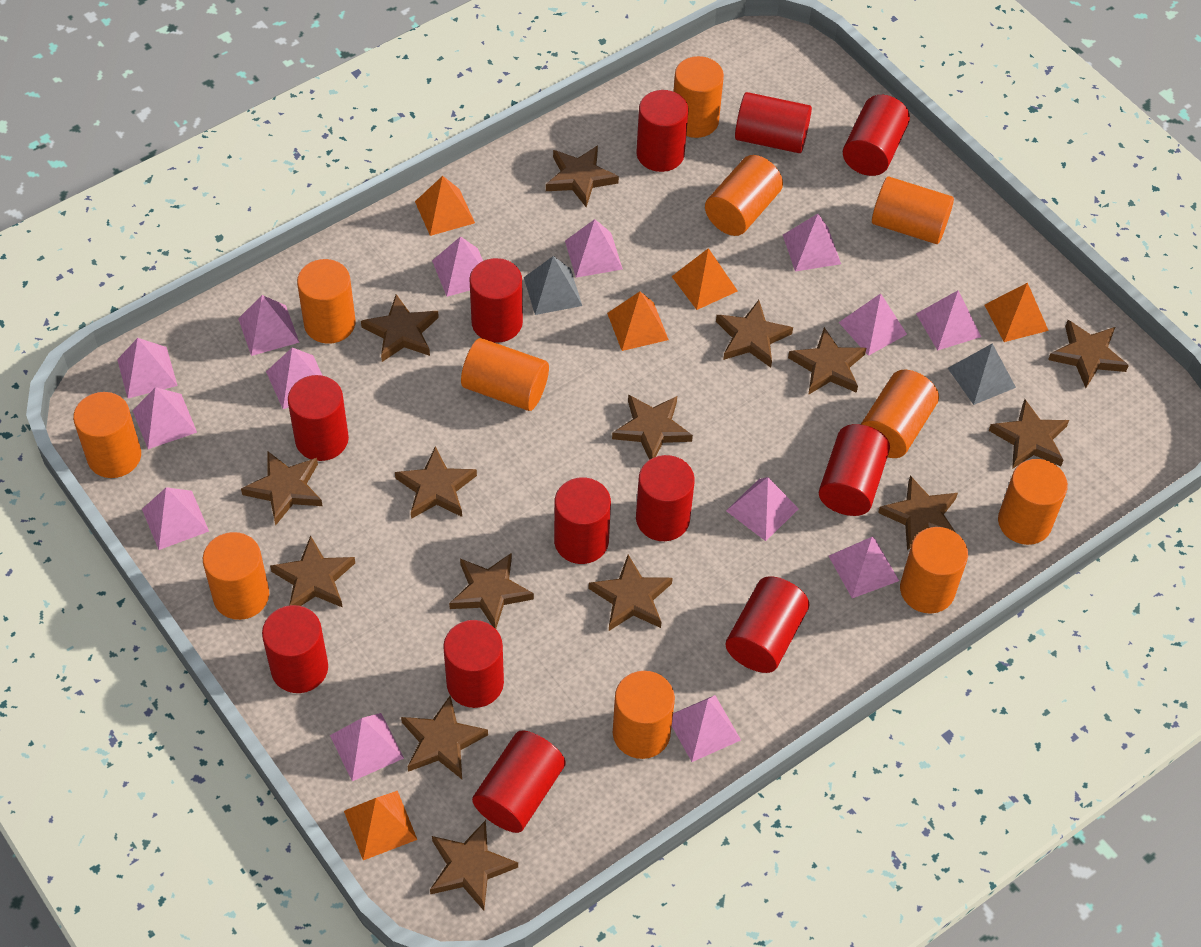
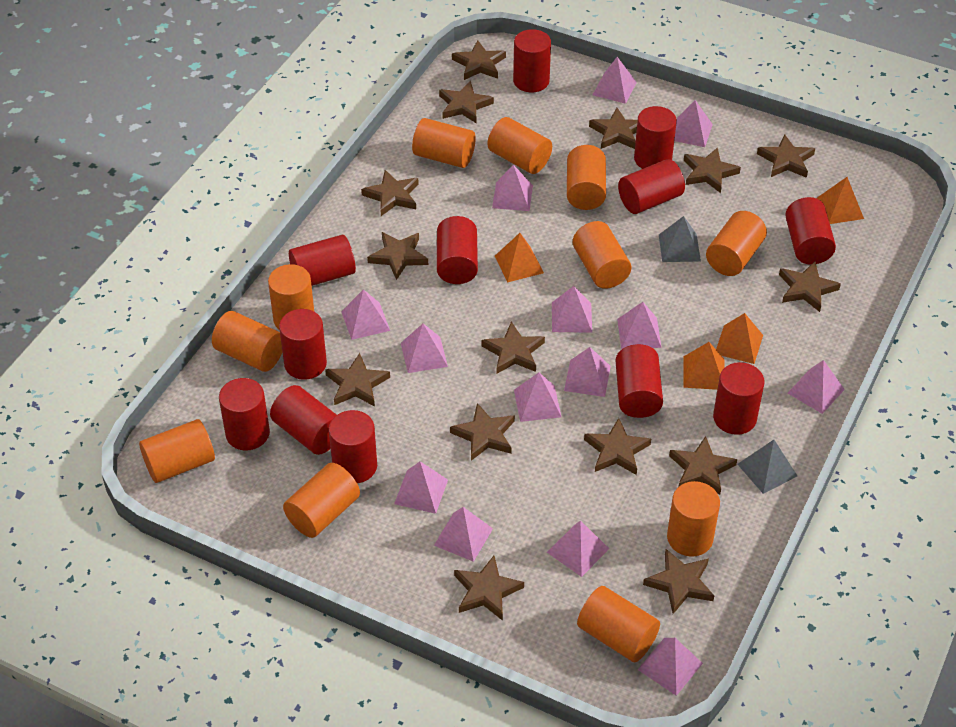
orange pyramid: 5 -> 4

